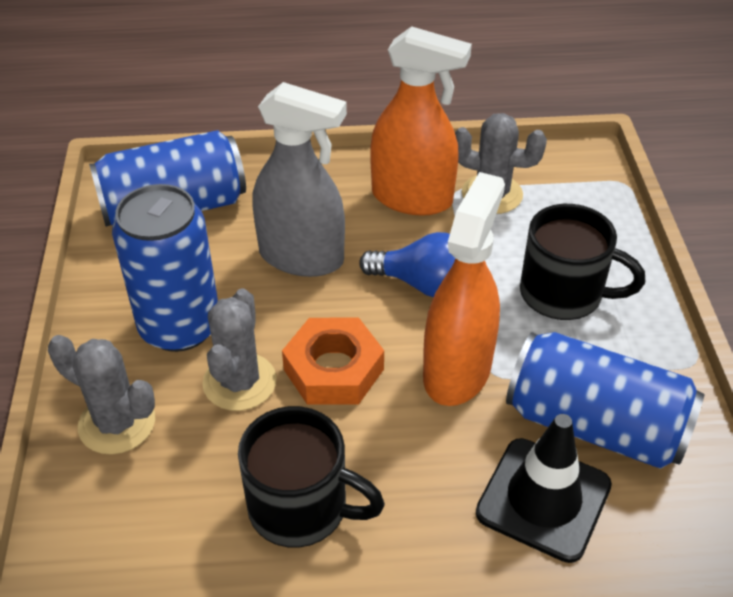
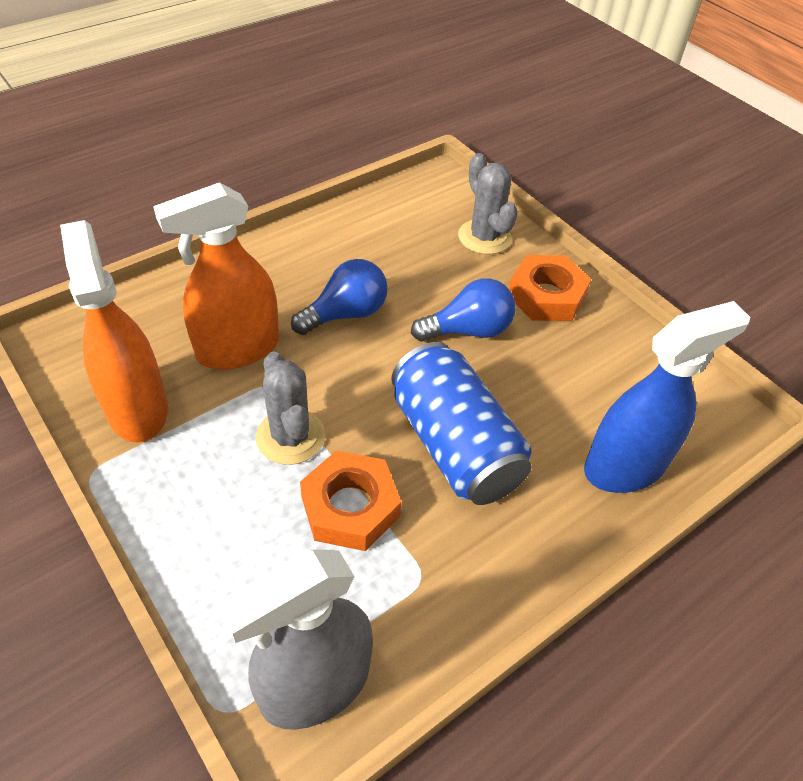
black mug: 2 -> 0
black traffic cone: 1 -> 0
blue can: 3 -> 1
blue light bulb: 1 -> 2
blue spray bottle: 0 -> 1
grey cactus: 3 -> 2
orange nut: 1 -> 2

